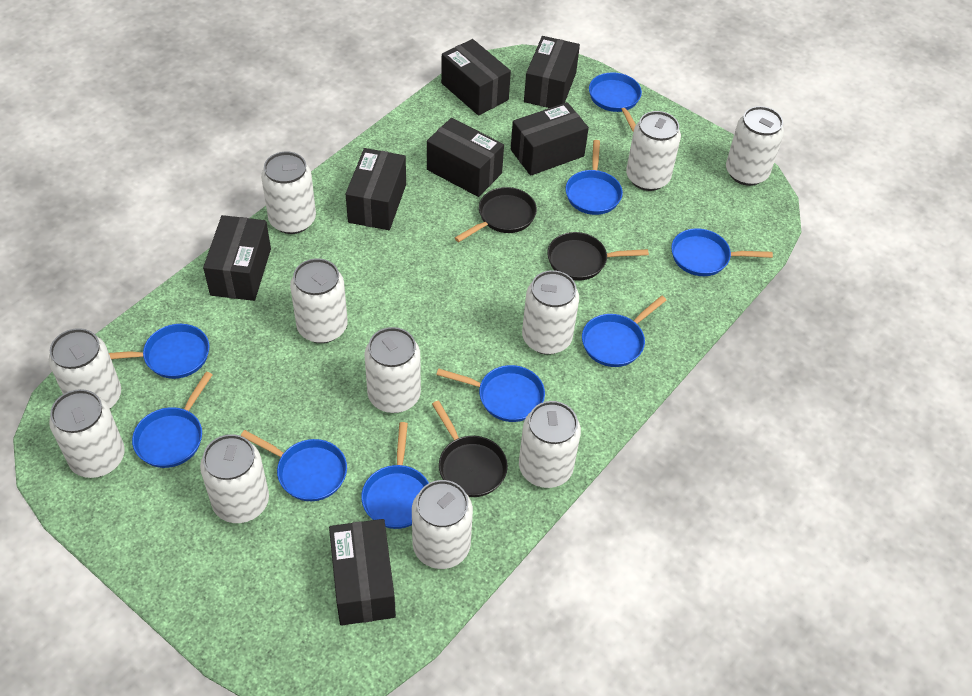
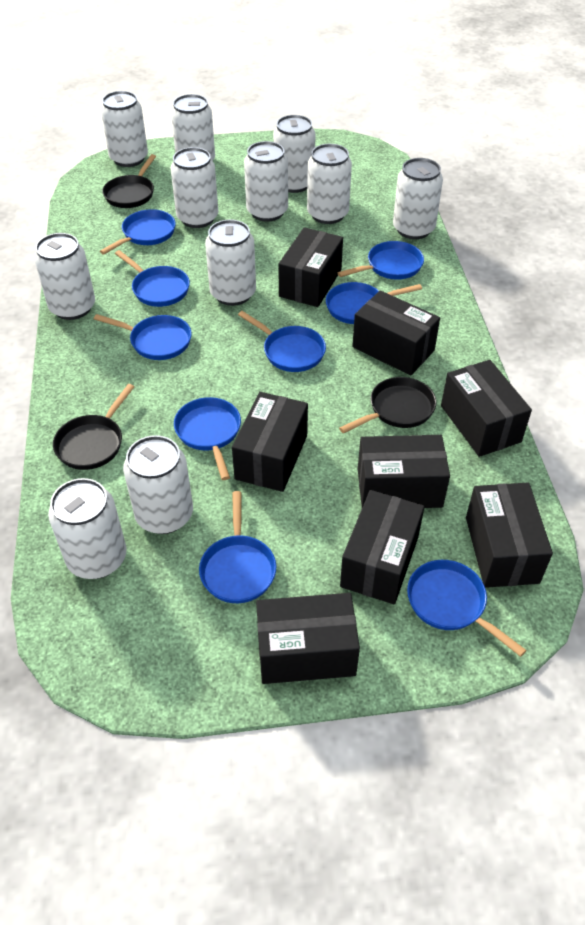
black box: 7 -> 8

